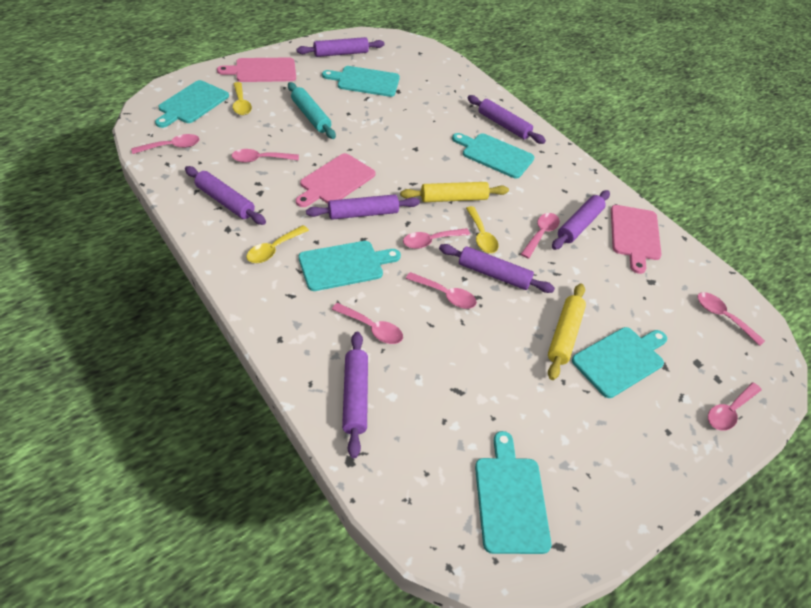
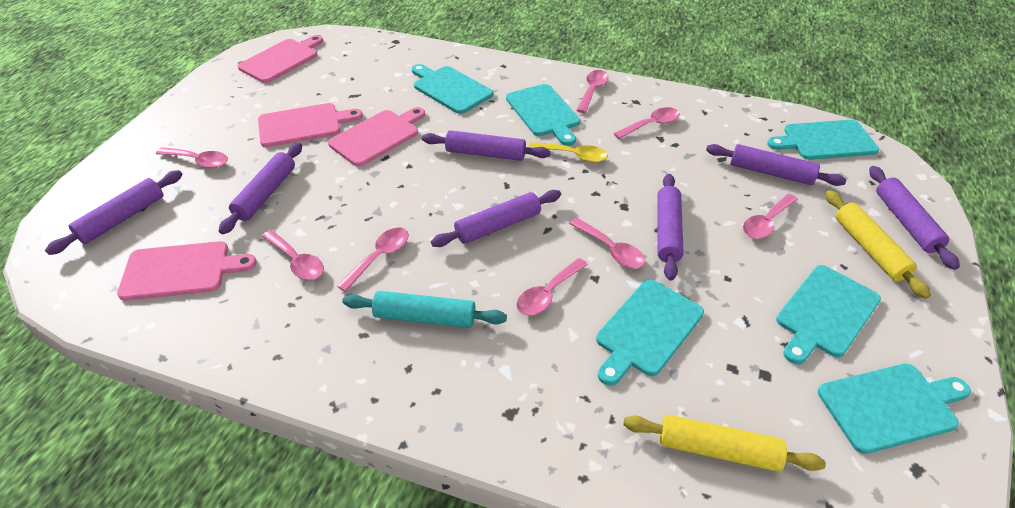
pink cutting board: 3 -> 4
yellow spoon: 3 -> 1

